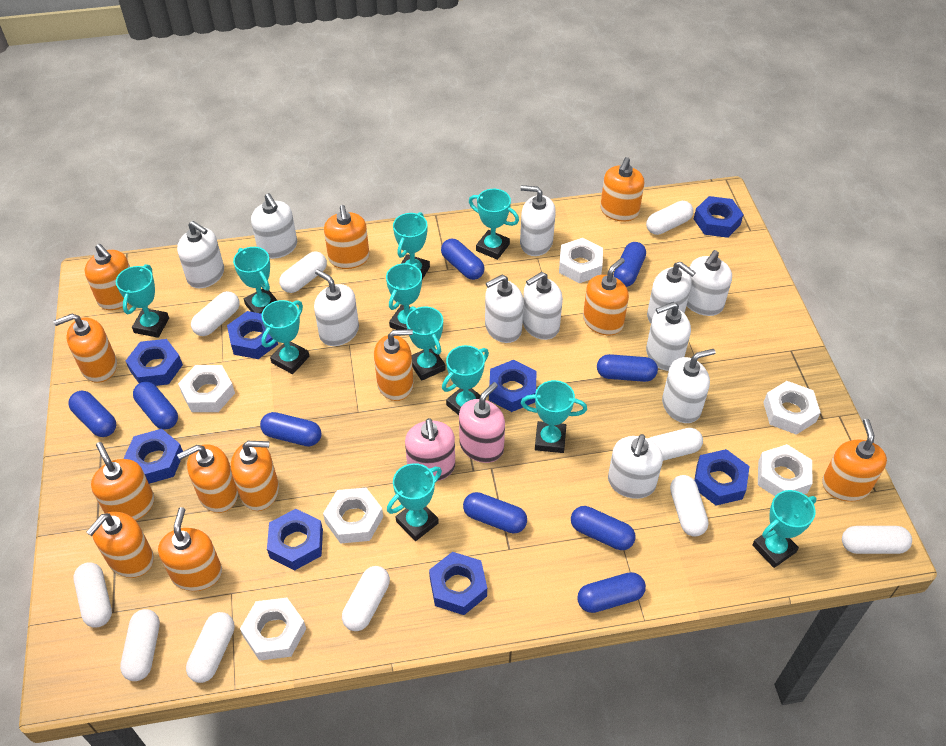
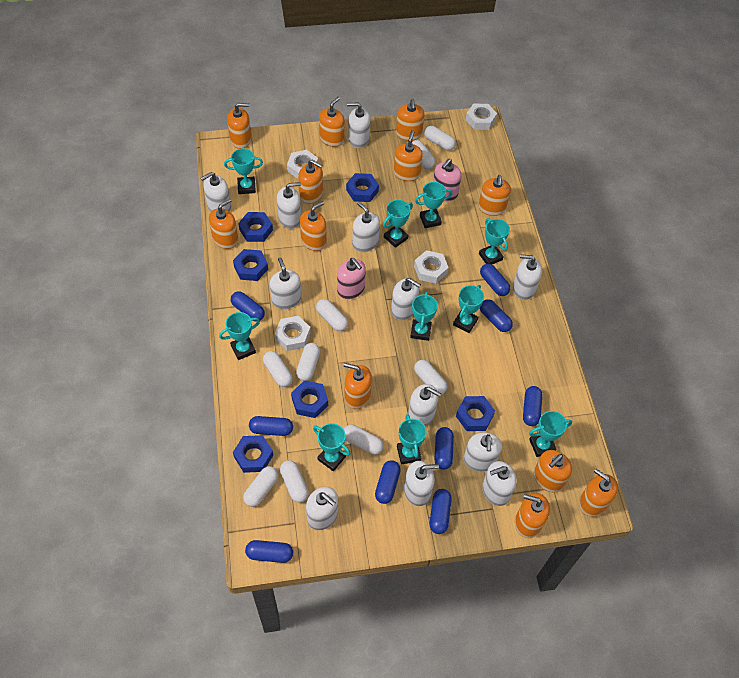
blue nut: 8 -> 6
turquoise trophy: 11 -> 10
white capsule: 10 -> 9
white nut: 6 -> 4
white soap dispenser: 11 -> 12

